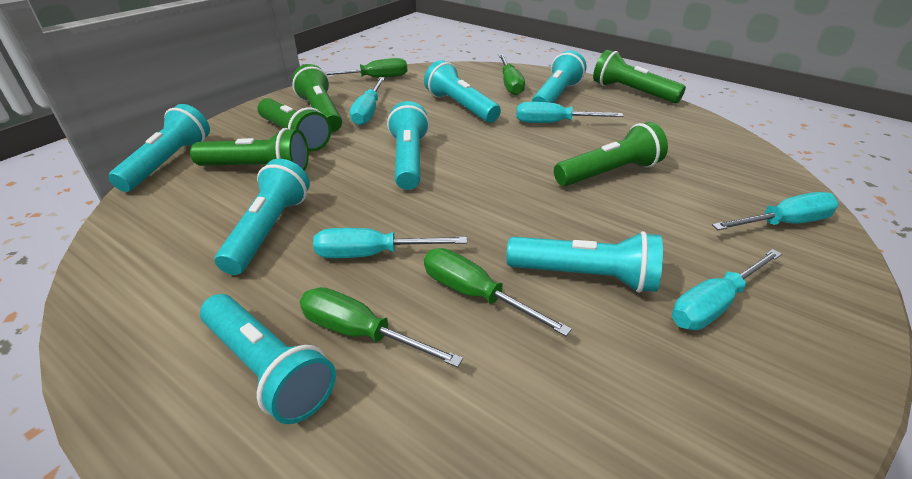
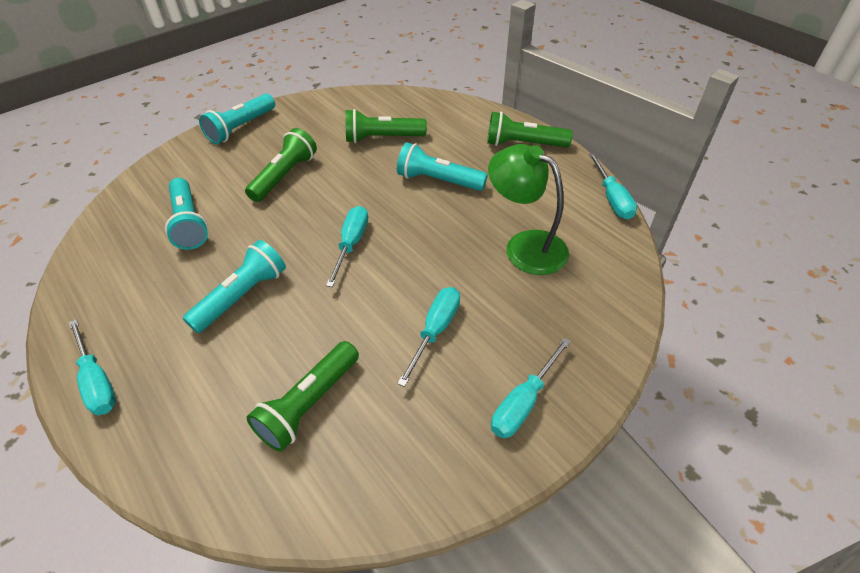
green flashlight: 5 -> 4
green lamp: 0 -> 1
green screwdriver: 4 -> 0
turquoise flashlight: 7 -> 4

